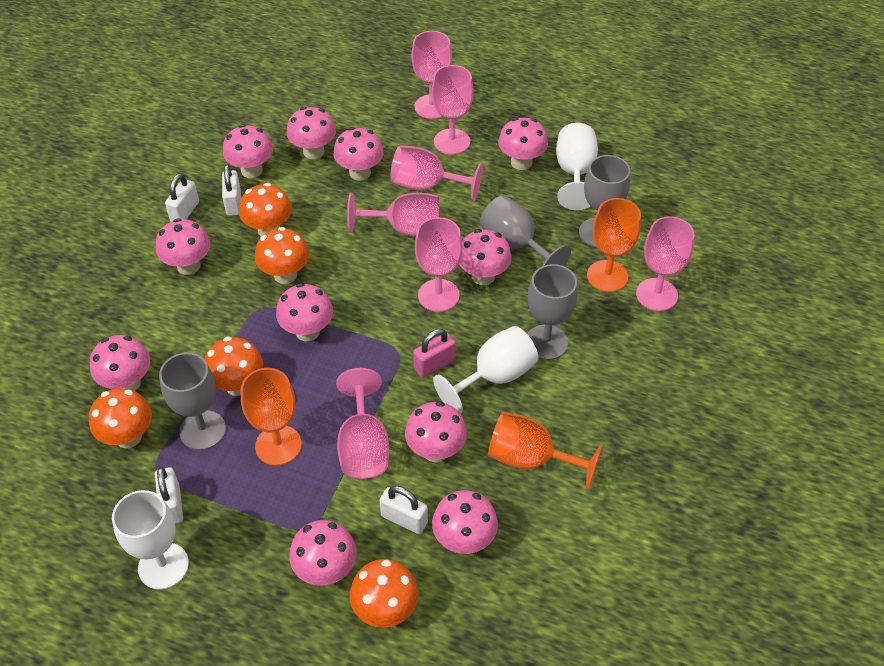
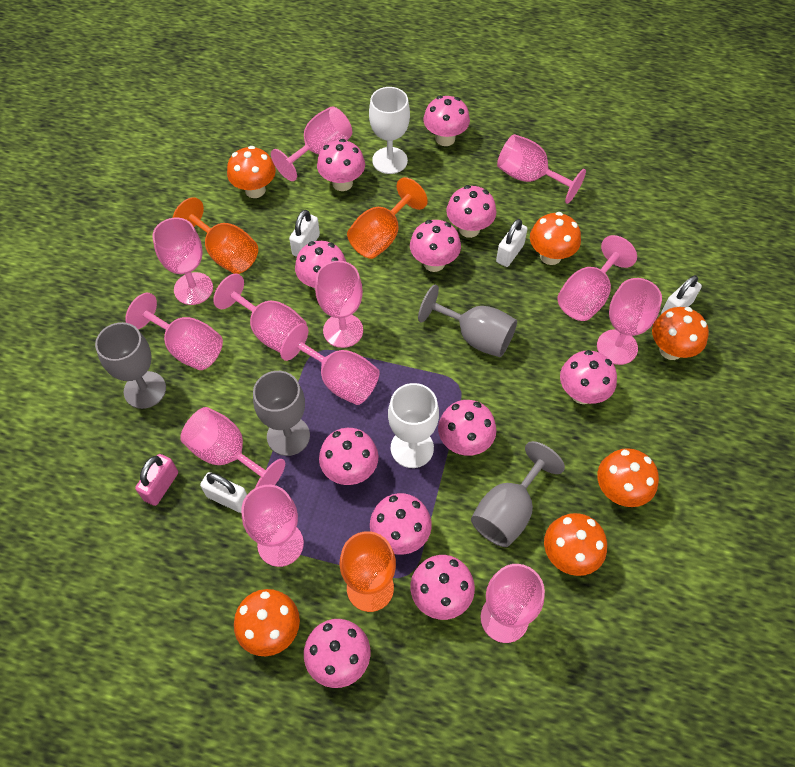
orange mushroom: 5 -> 6
pink goblet: 7 -> 12
white goblet: 3 -> 2

